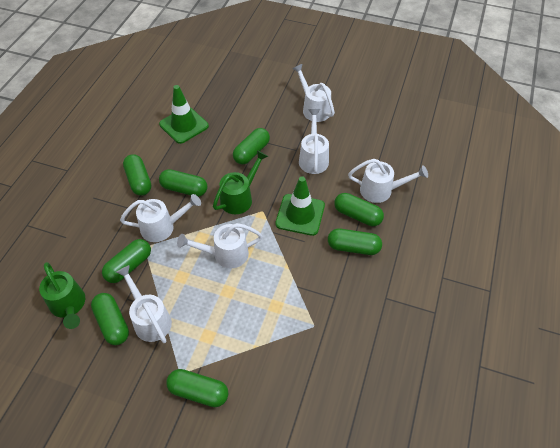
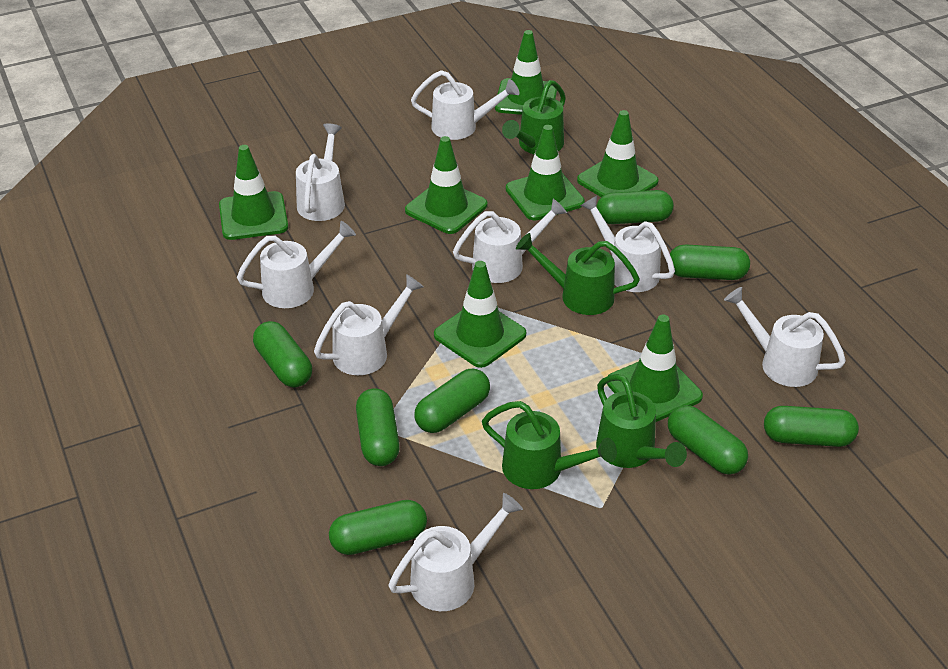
green traffic cone: 2 -> 7
green watering can: 2 -> 4
white watering can: 6 -> 8

